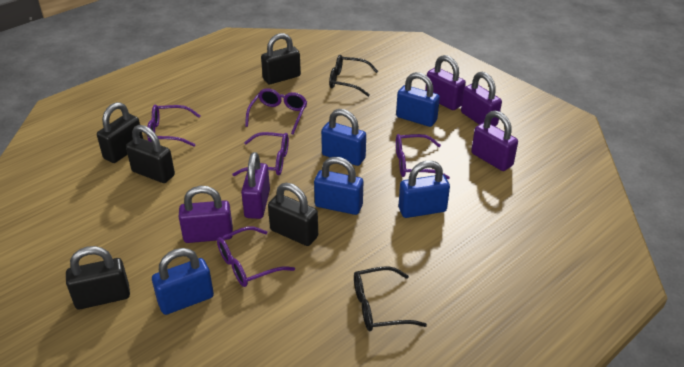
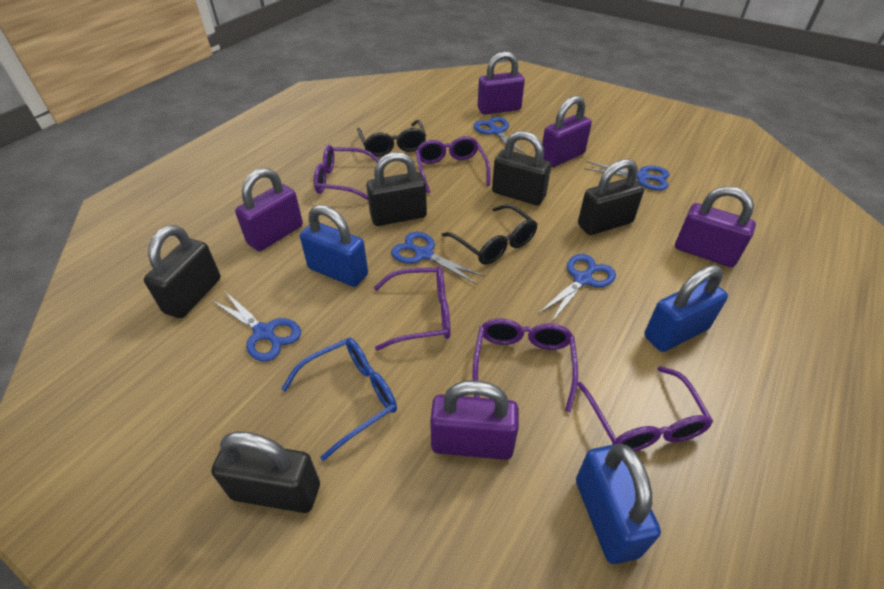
blue glasses: 0 -> 1
blue padlock: 5 -> 3
blue scissors: 0 -> 5

